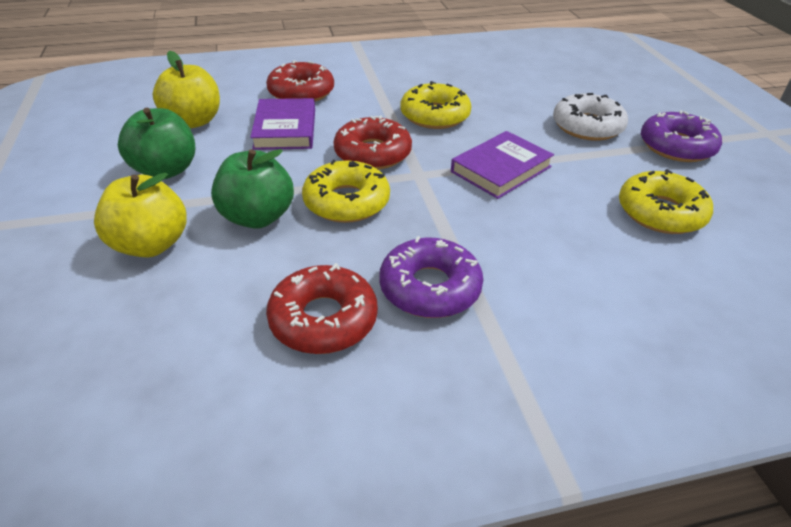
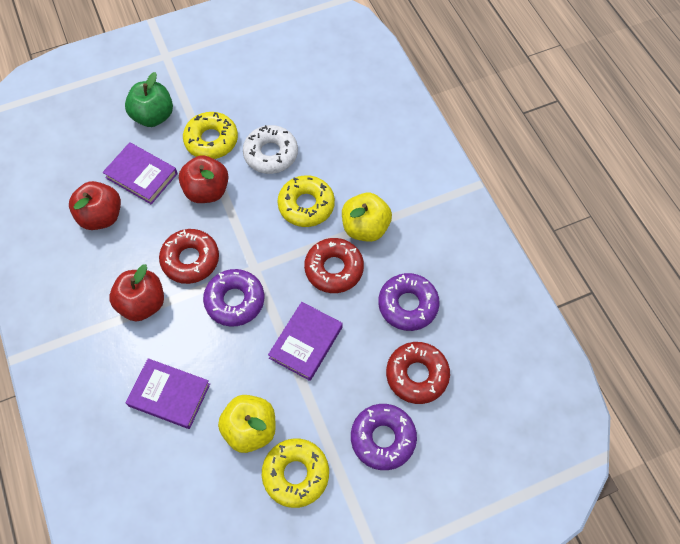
green apple: 2 -> 1
purple book: 2 -> 3
purple donut: 2 -> 3
red apple: 0 -> 3

